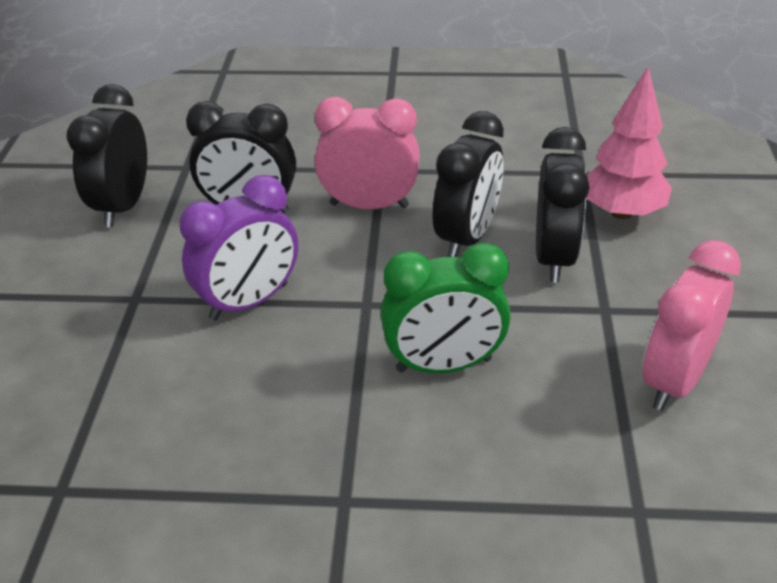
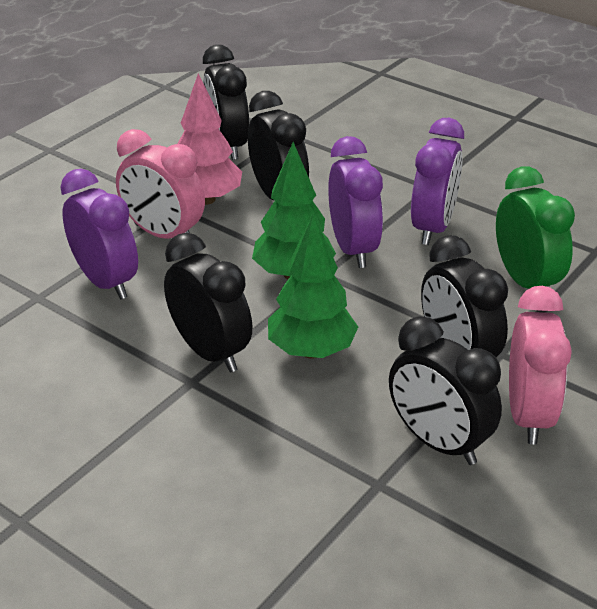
black clock: 4 -> 5
green tree: 0 -> 2
purple clock: 1 -> 3

